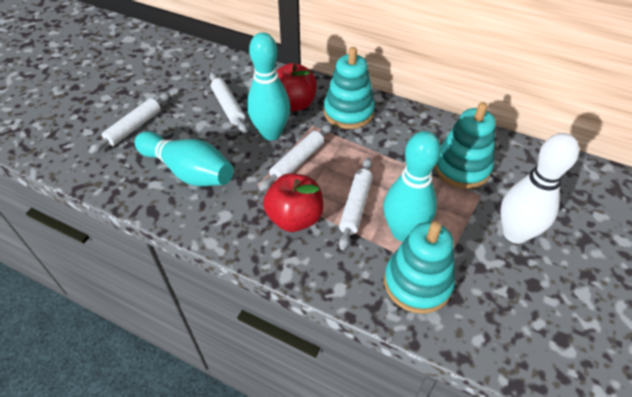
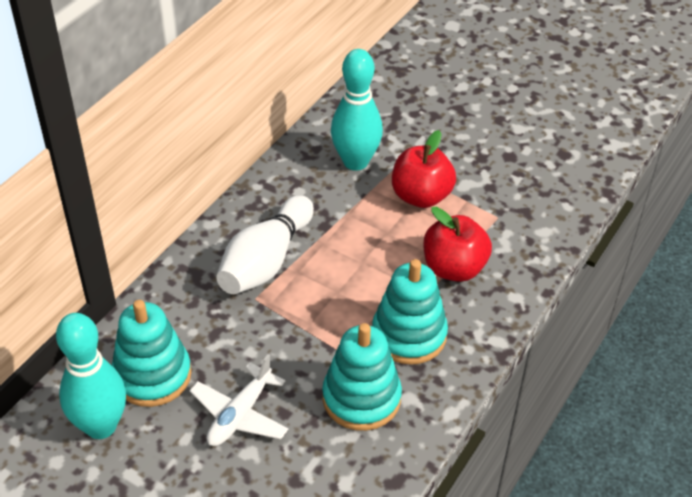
turquoise bowling pin: 3 -> 2
white plane: 0 -> 1
white rolling pin: 4 -> 0

